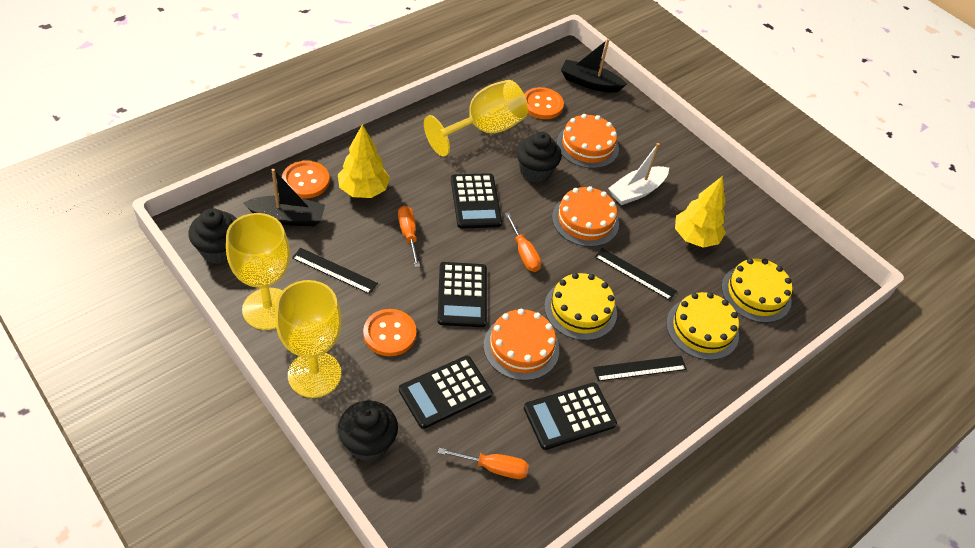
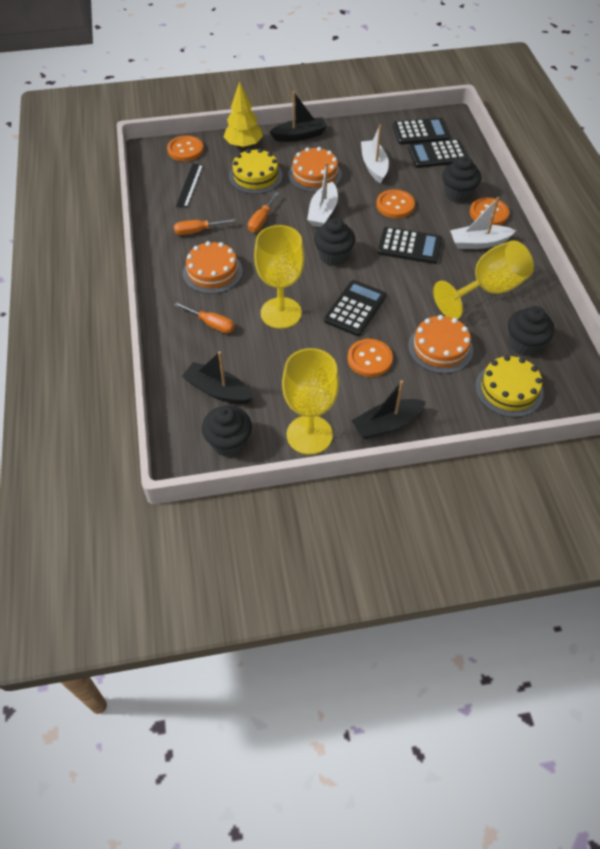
black boat: 2 -> 3
black cupcake: 3 -> 4
black ruler: 3 -> 1
orange button: 3 -> 4
white boat: 1 -> 3
yellow cake: 3 -> 2
yellow tree: 2 -> 1

